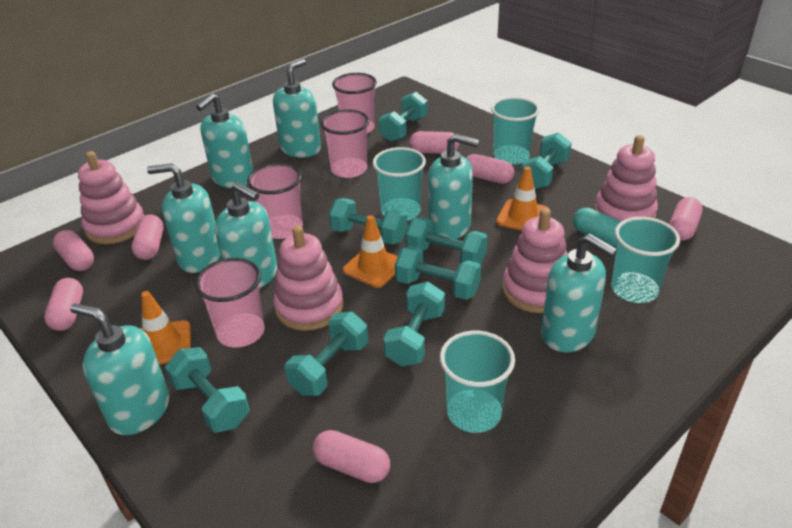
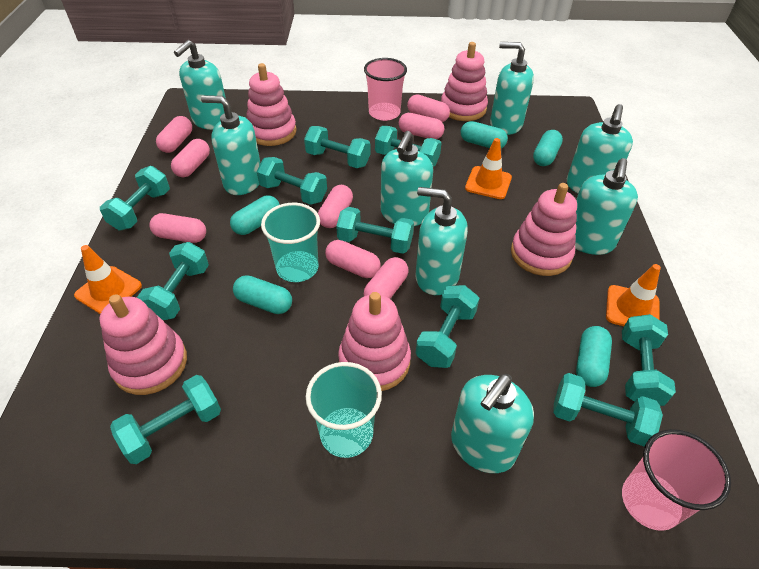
pink capsule: 7 -> 8
pink cup: 4 -> 2
pink stacking toy: 4 -> 5
turquoise capsule: 1 -> 5
turquoise cup: 4 -> 2
turquoise dumbbell: 8 -> 10
turquoise soap dispenser: 7 -> 8

